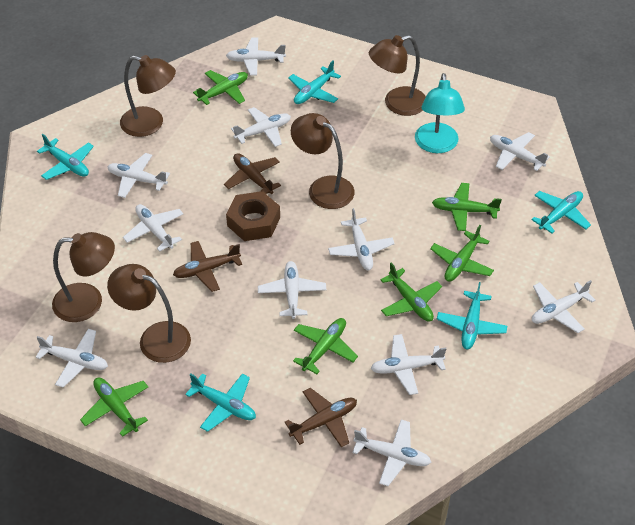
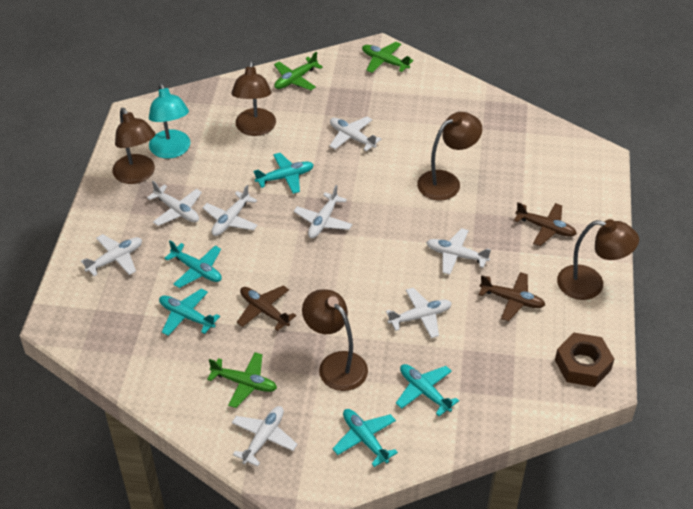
green plane: 6 -> 3
white plane: 11 -> 8

